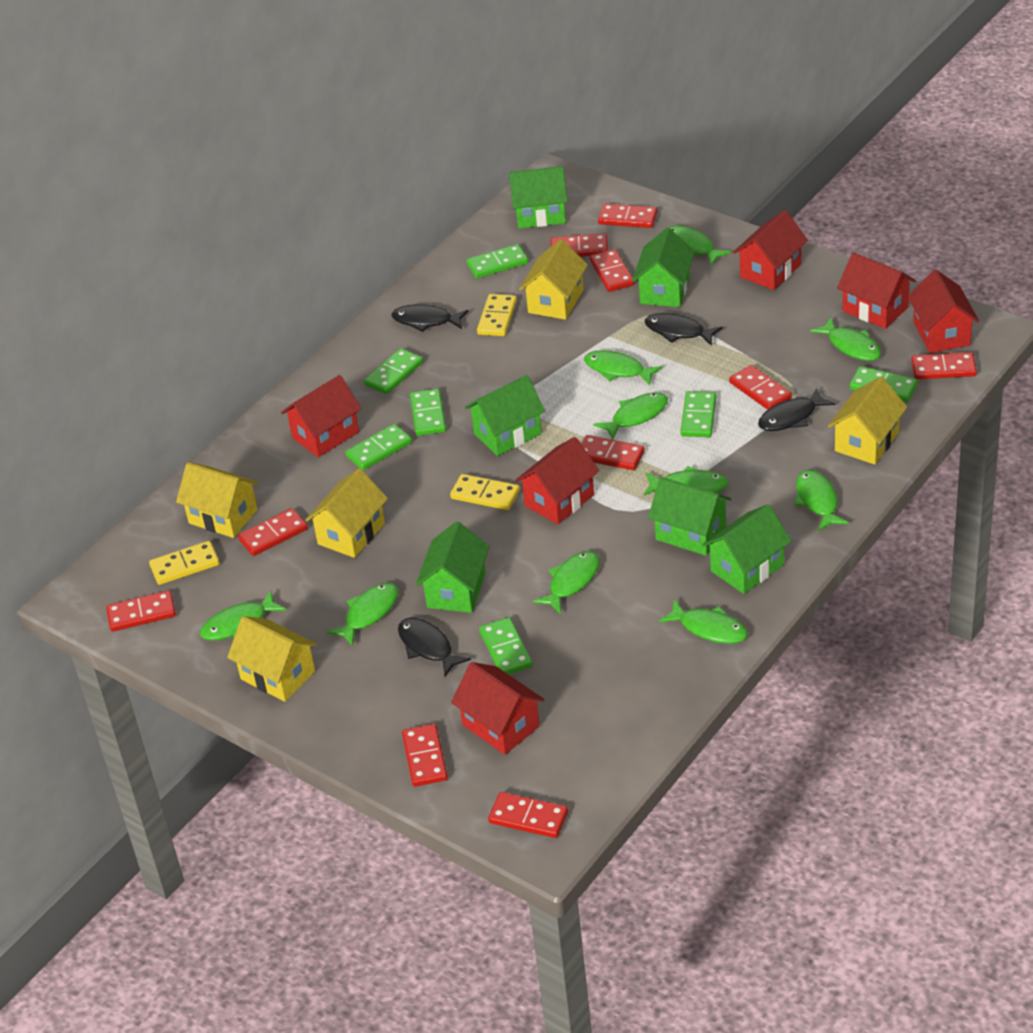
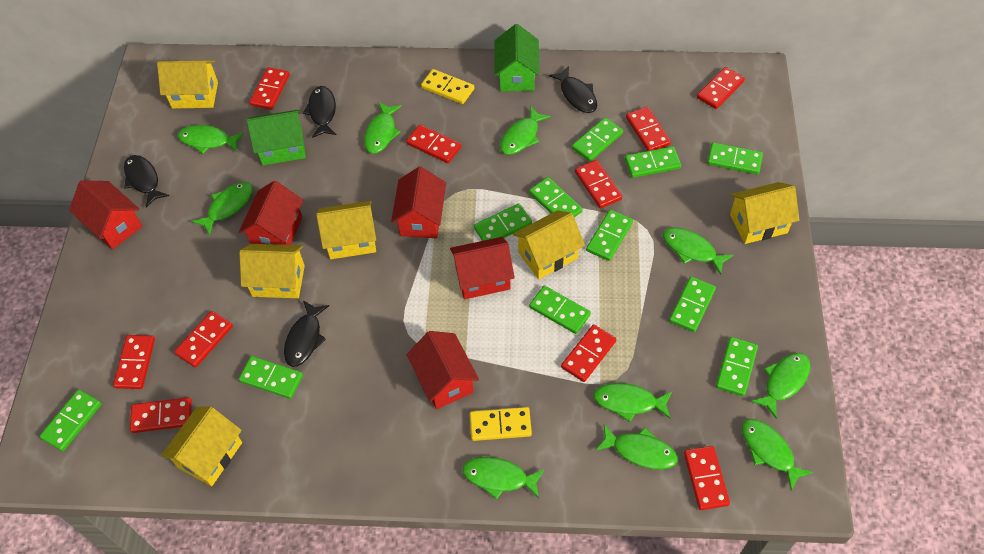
green domino: 7 -> 11
green house: 6 -> 2
red house: 6 -> 5
yellow domino: 3 -> 2
yellow house: 5 -> 6

